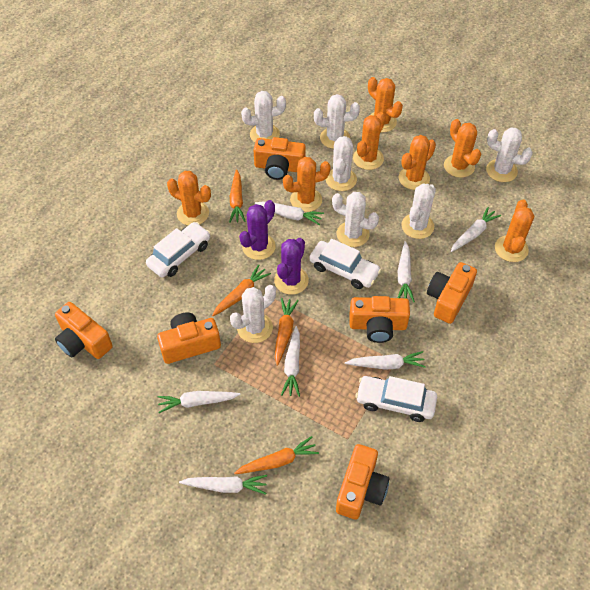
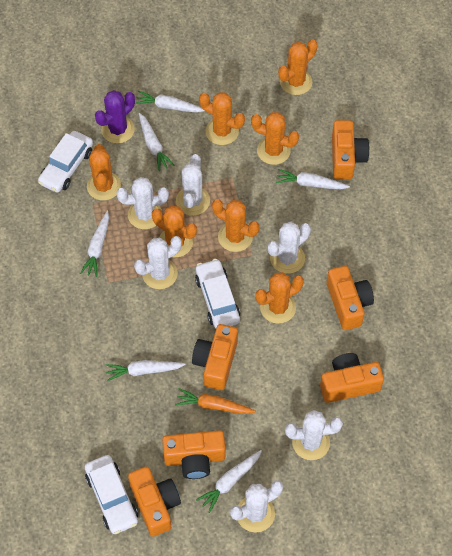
orange carrot: 4 -> 1
purple cactus: 2 -> 1
white cactus: 7 -> 6
white carrot: 7 -> 6

